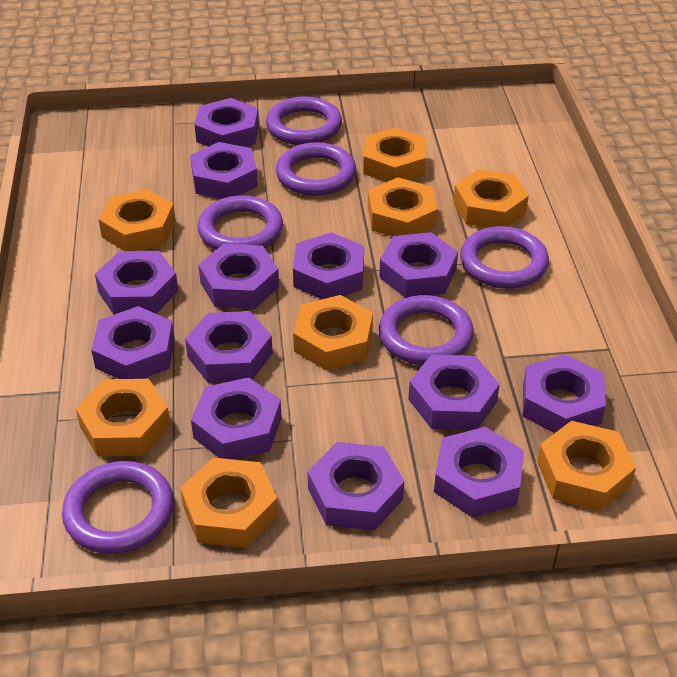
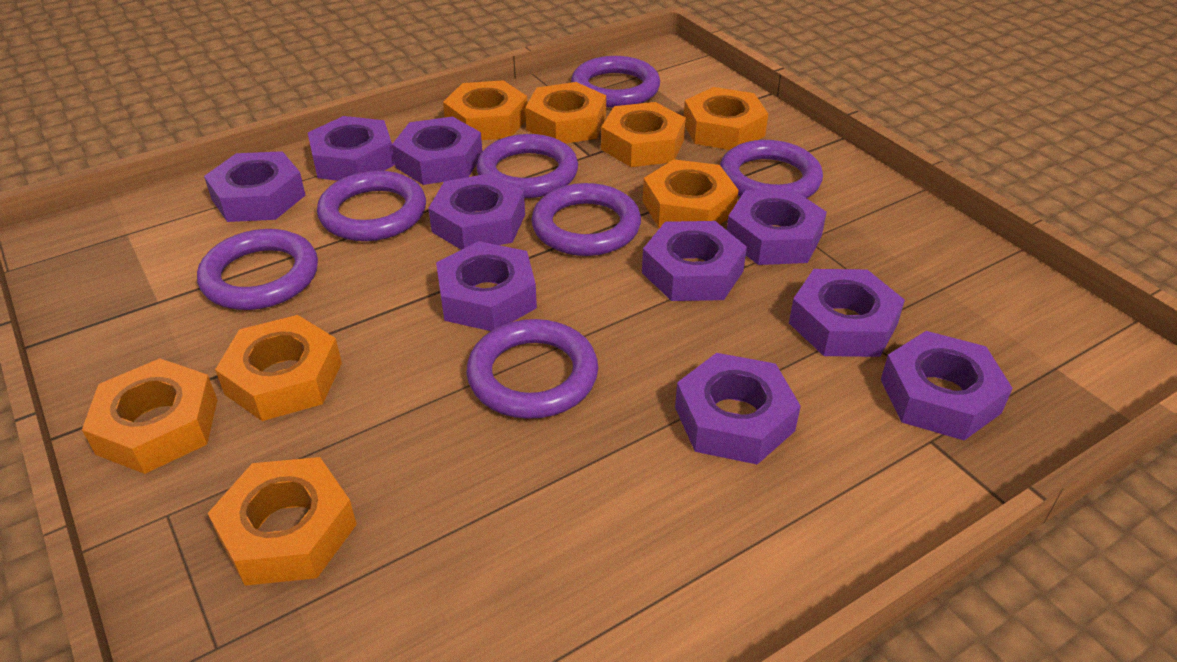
purple nut: 13 -> 10
purple ring: 6 -> 7

